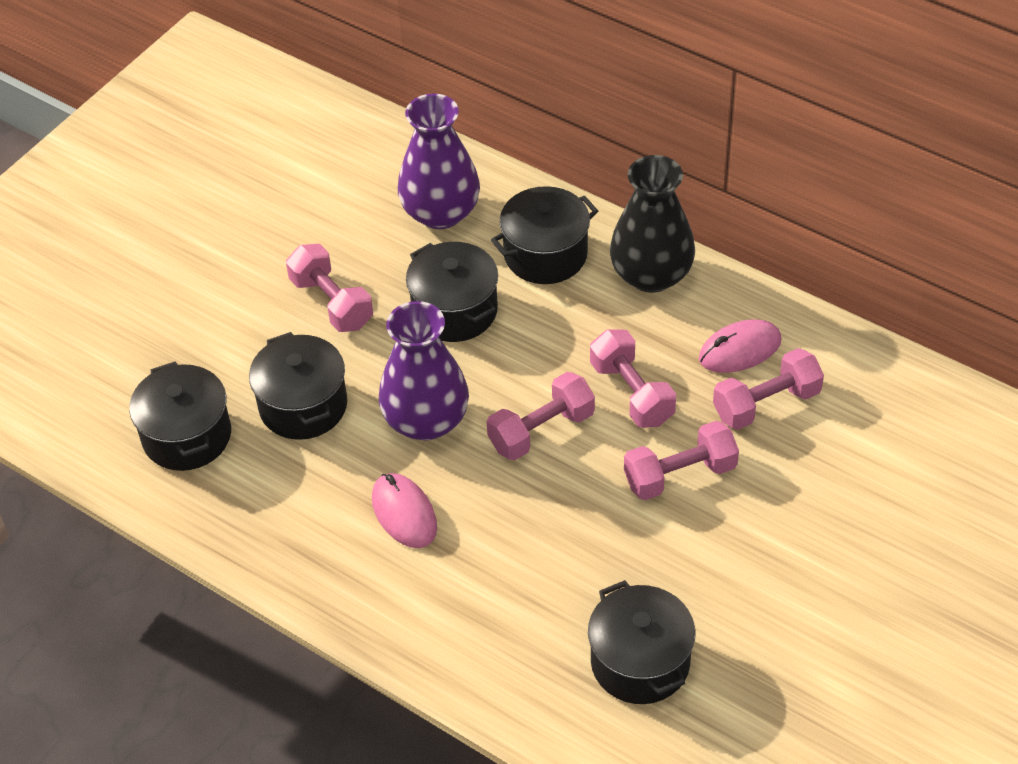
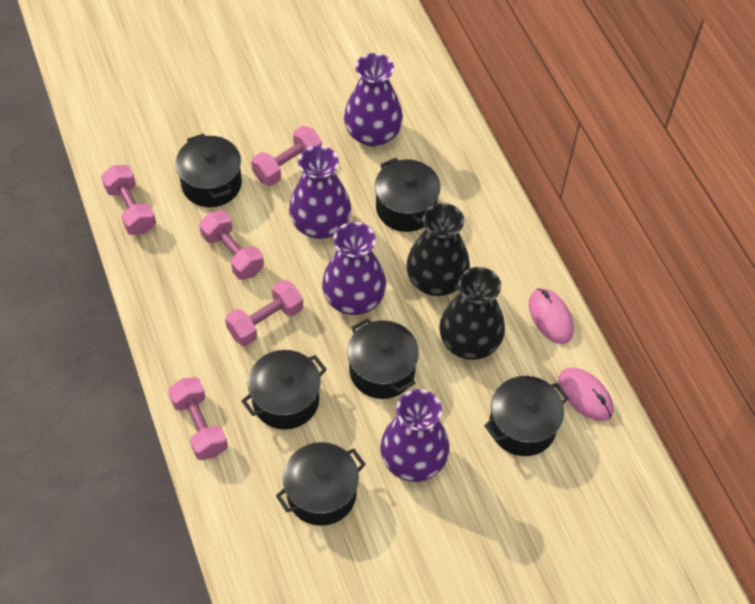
black pot: 5 -> 6
black vase: 1 -> 2
purple vase: 2 -> 4

